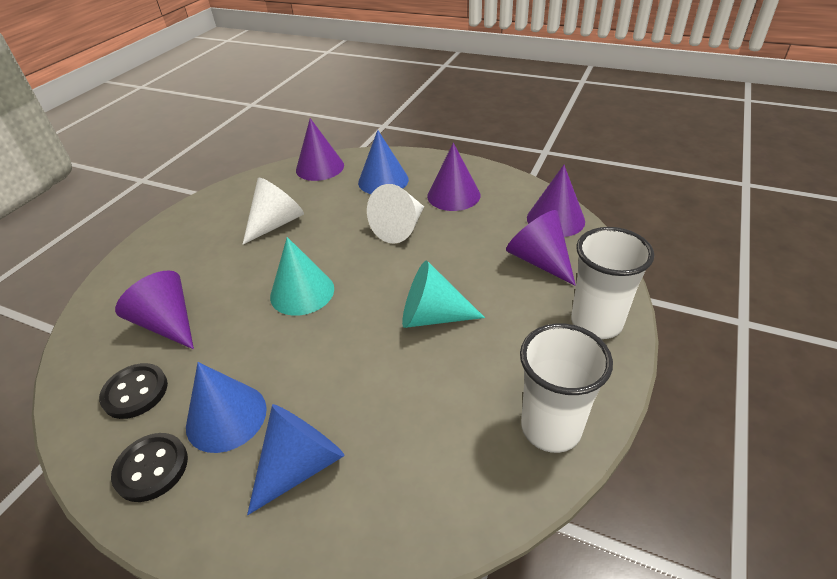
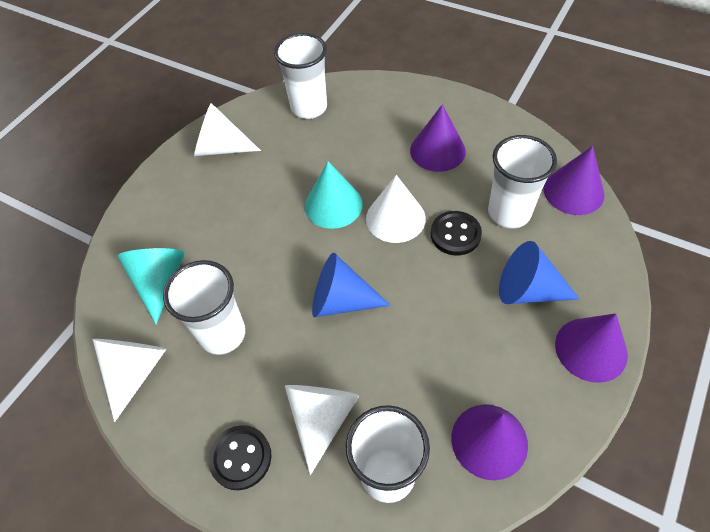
blue cone: 3 -> 2
purple cone: 5 -> 4
white cone: 2 -> 4
white cup: 2 -> 4

